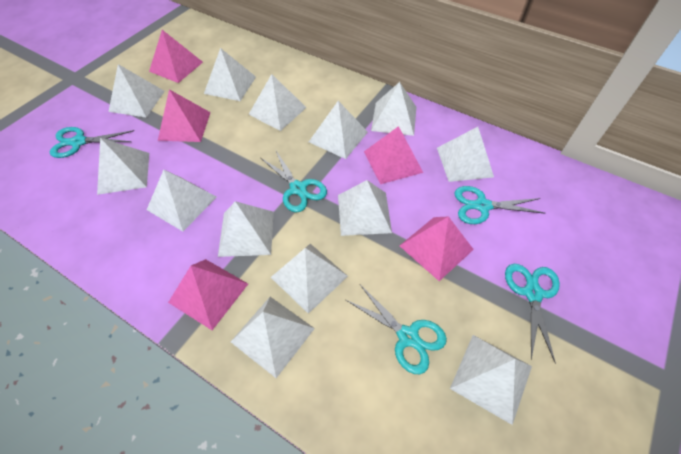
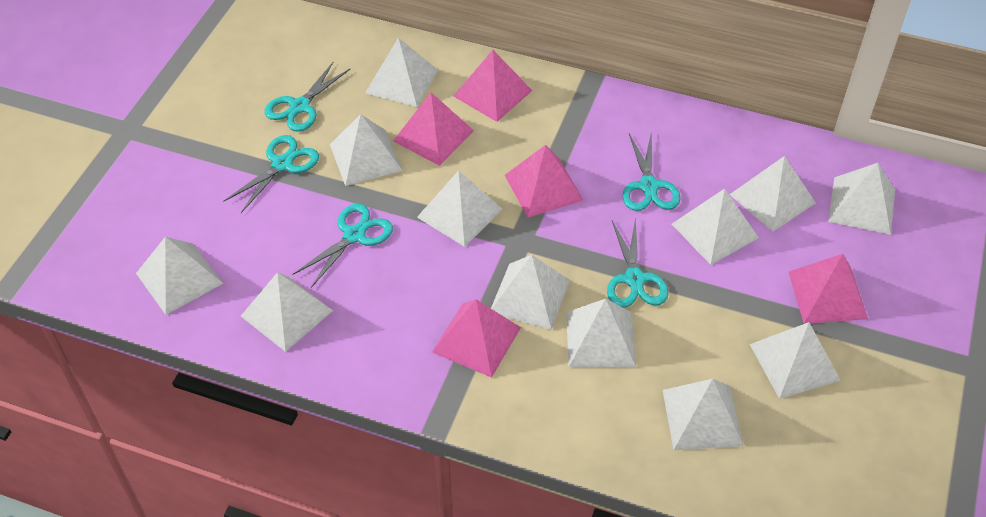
white pyramid: 13 -> 12

